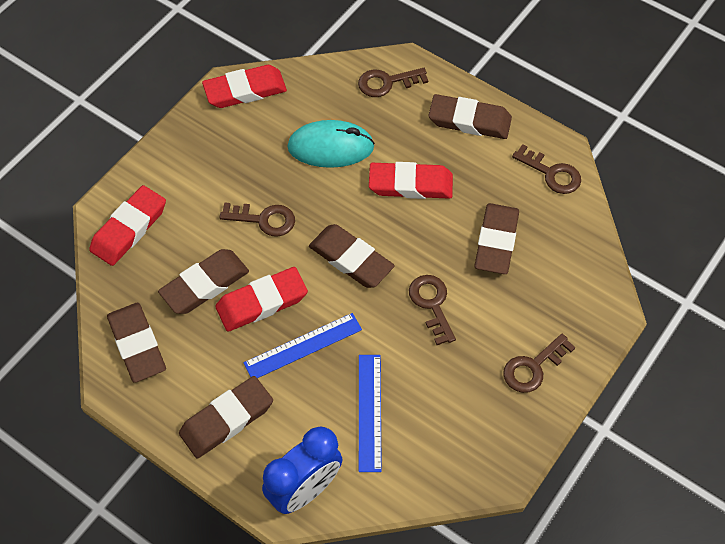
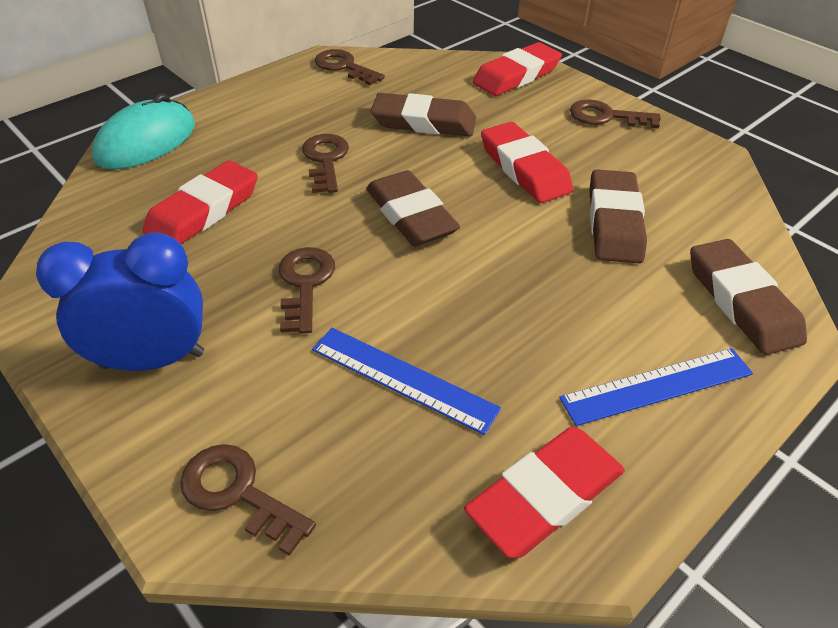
brown eraser: 6 -> 4

